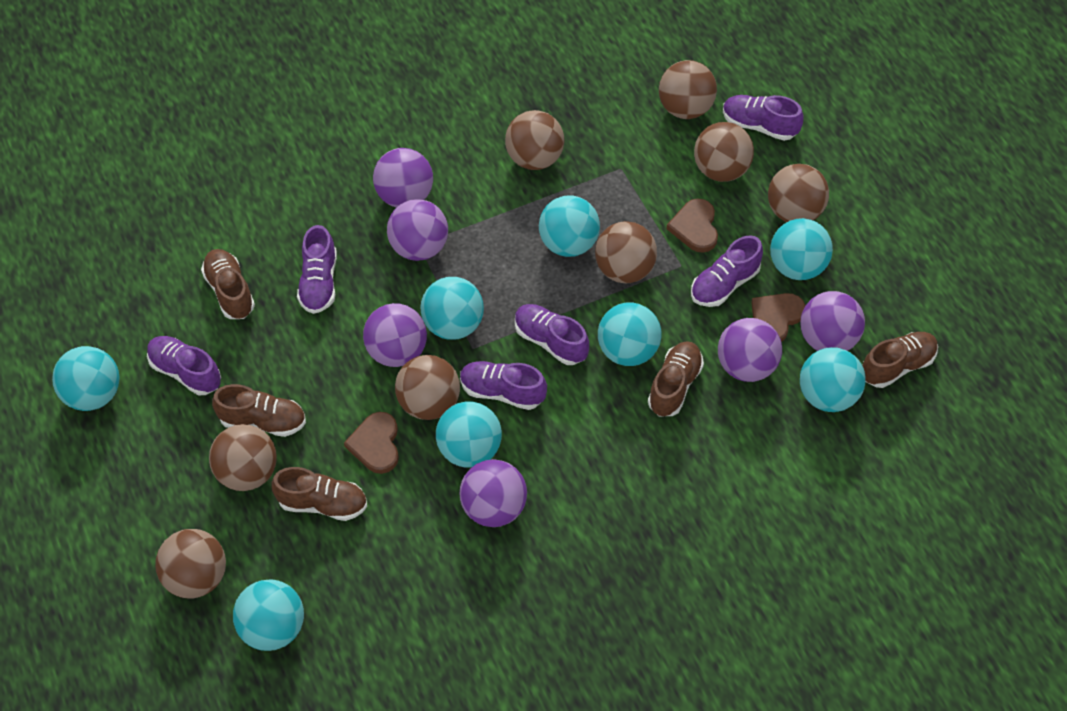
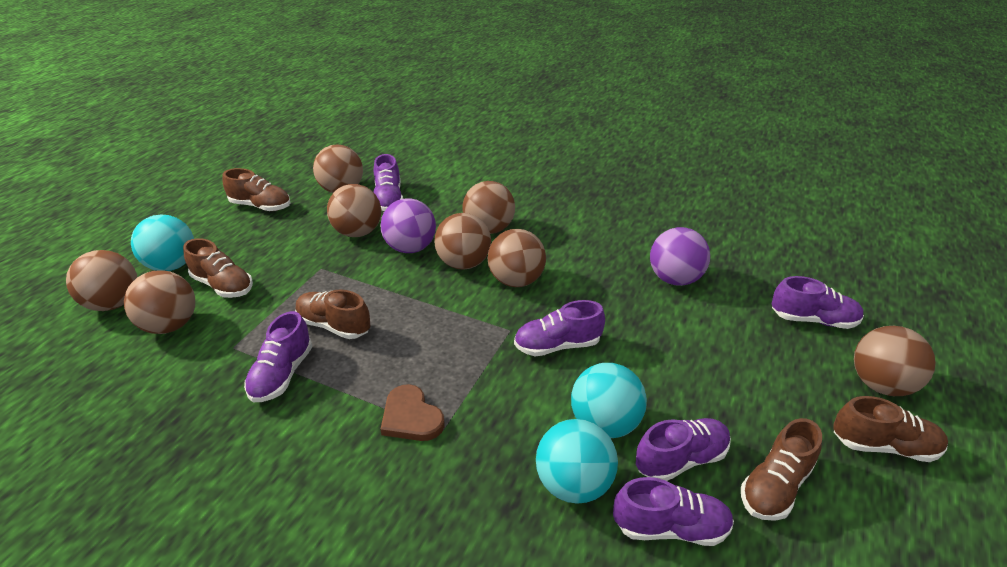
brown heart: 3 -> 1
purple ball: 6 -> 2
turquoise ball: 8 -> 3

